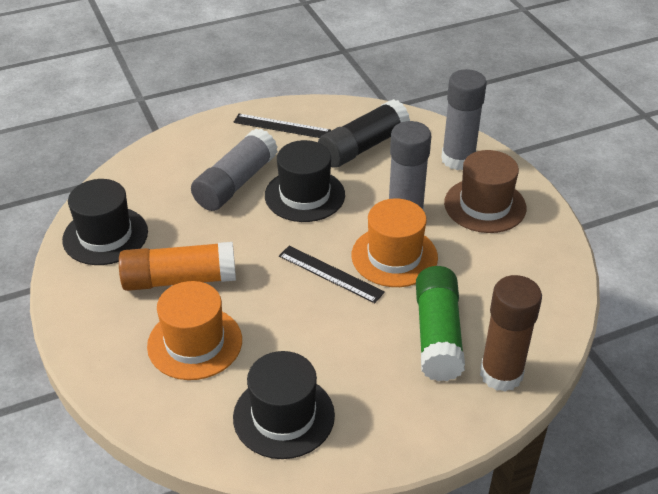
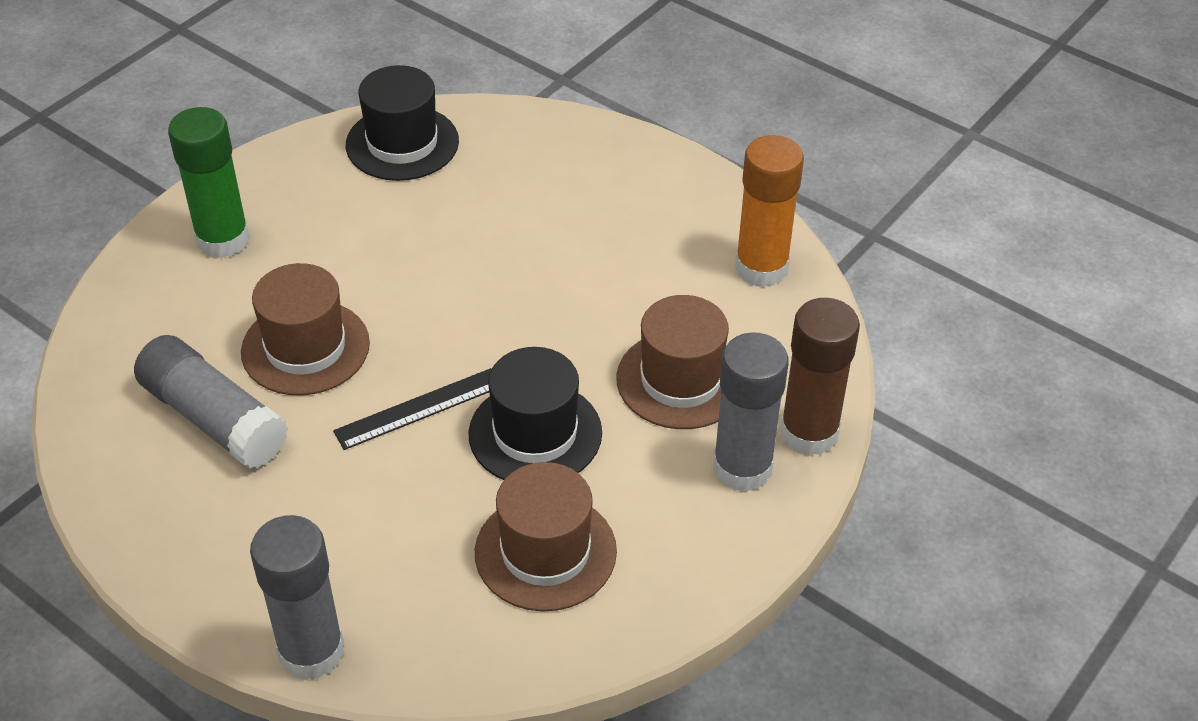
black glue stick: 1 -> 0
black hat: 3 -> 2
black ruler: 2 -> 1
brown hat: 1 -> 3
orange hat: 2 -> 0

